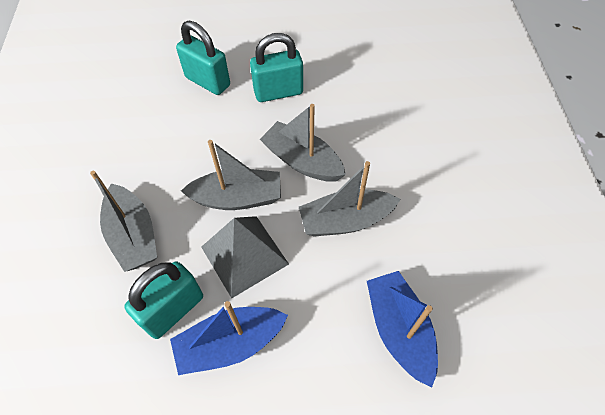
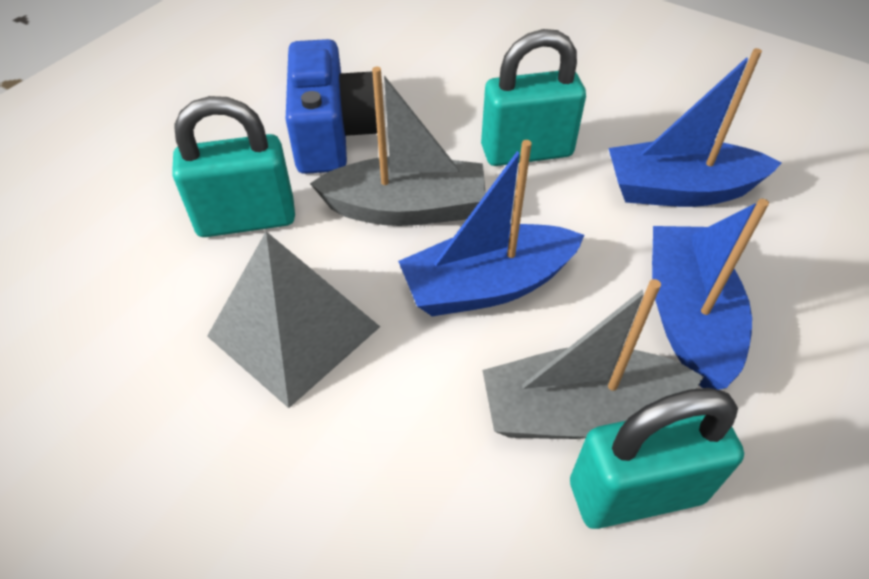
blue boat: 2 -> 3
blue camera: 0 -> 1
grey boat: 4 -> 2

